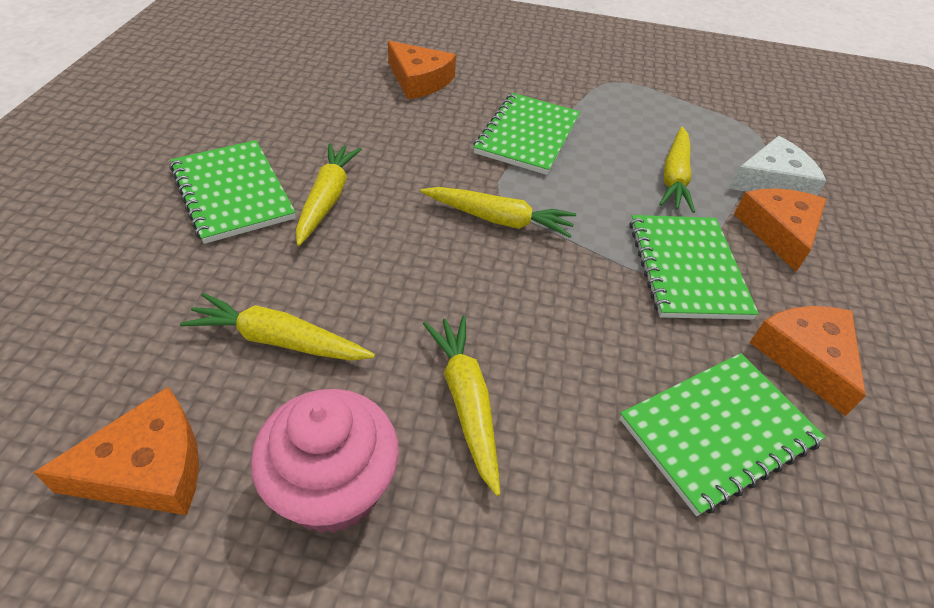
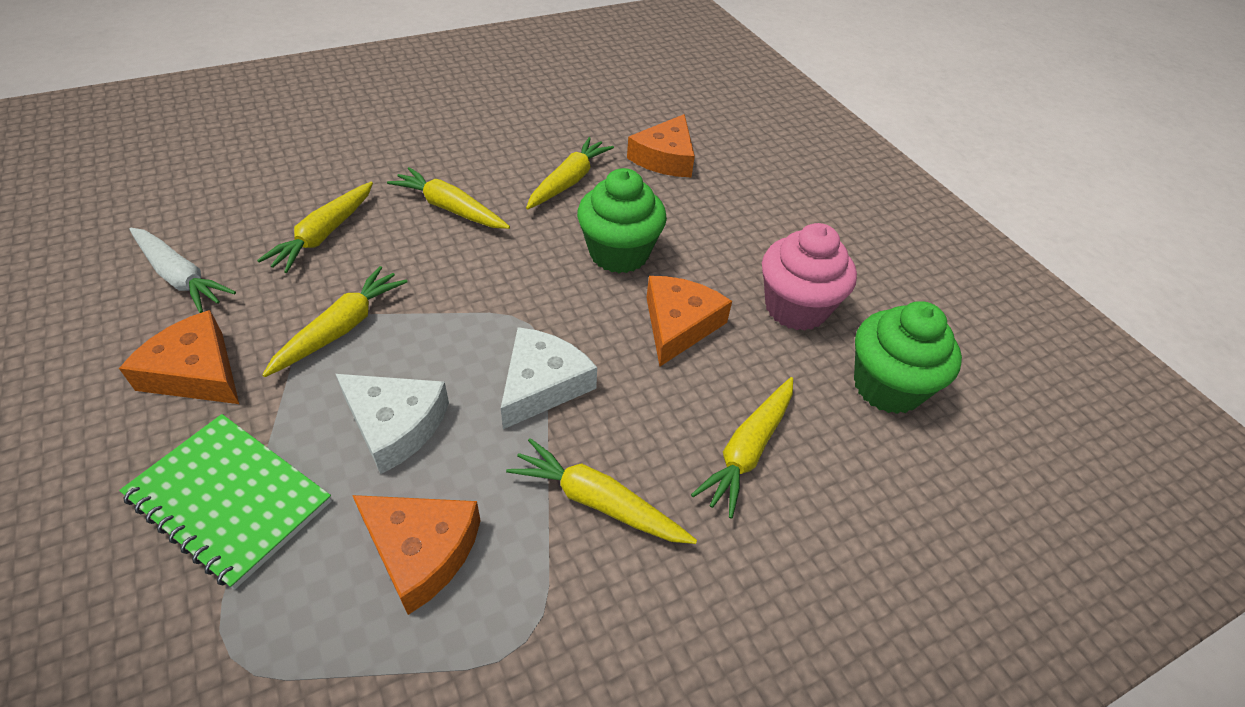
green cupcake: 0 -> 2
green notebook: 4 -> 1
white carrot: 0 -> 1
white cheese: 1 -> 2
yellow carrot: 5 -> 6

